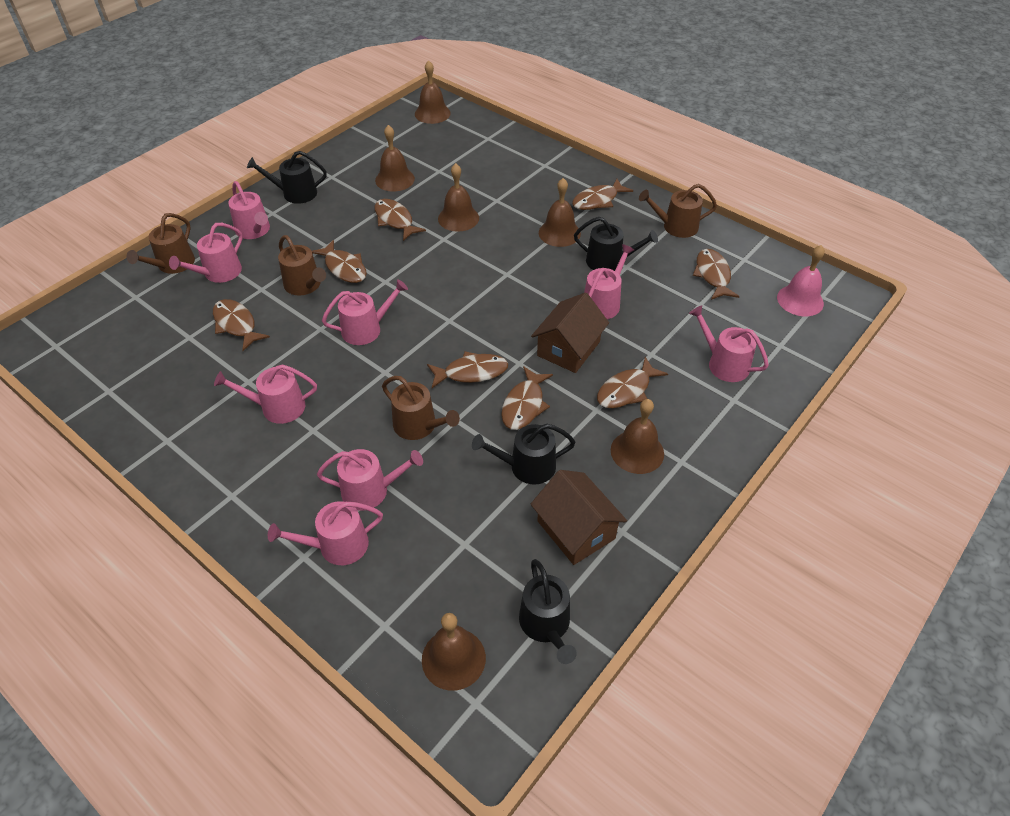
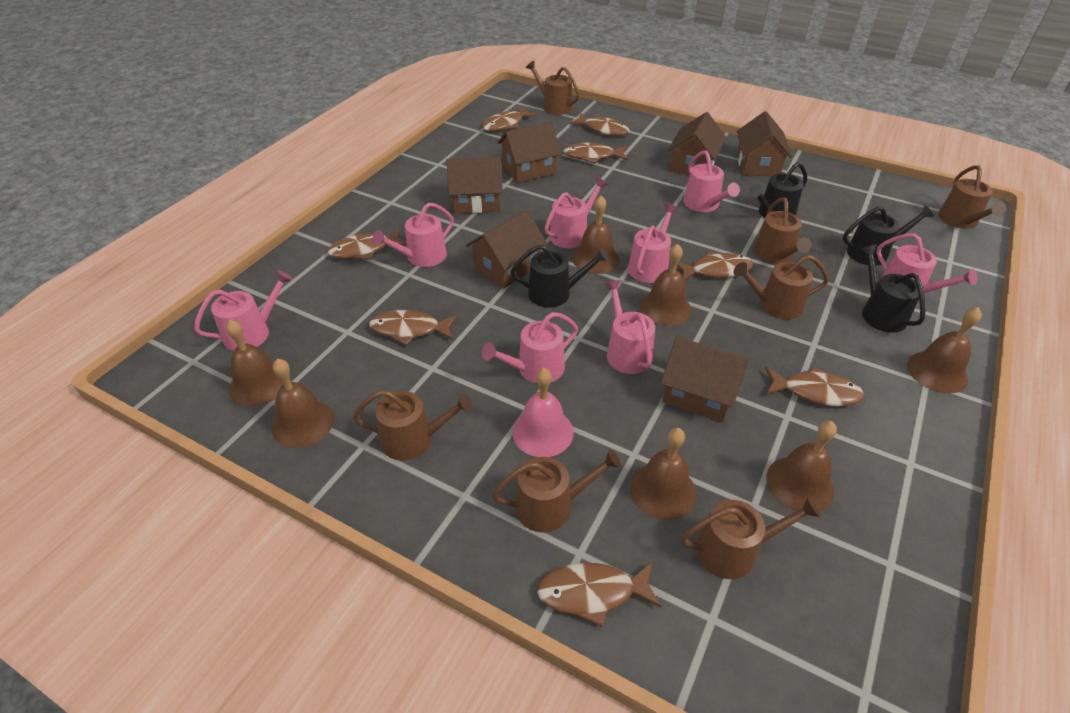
brown bell: 6 -> 7
brown house: 2 -> 6
brown watering can: 4 -> 7

